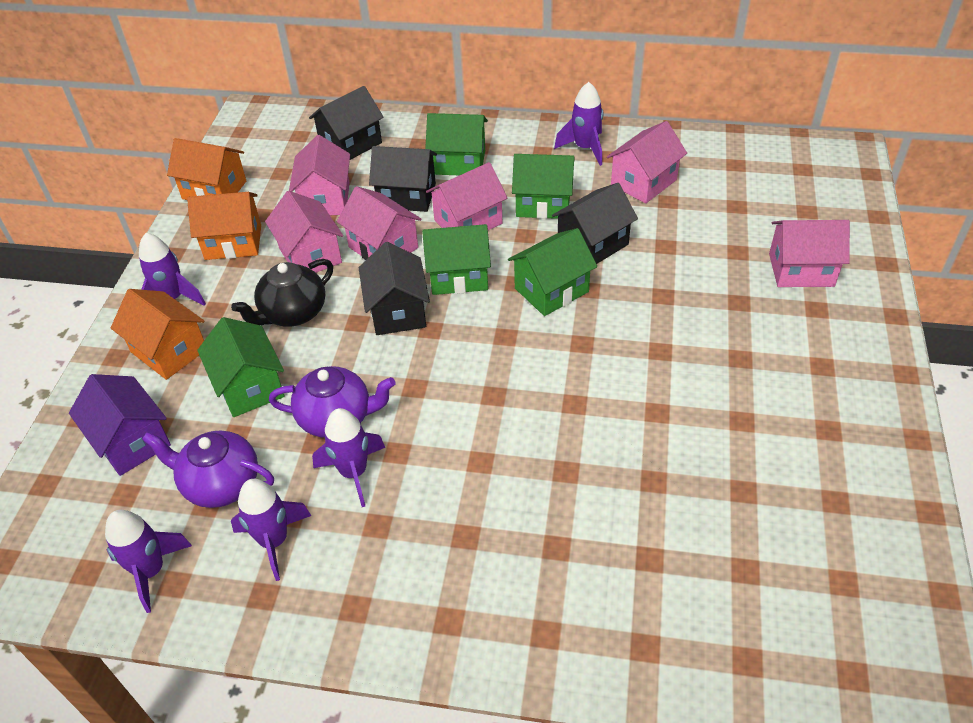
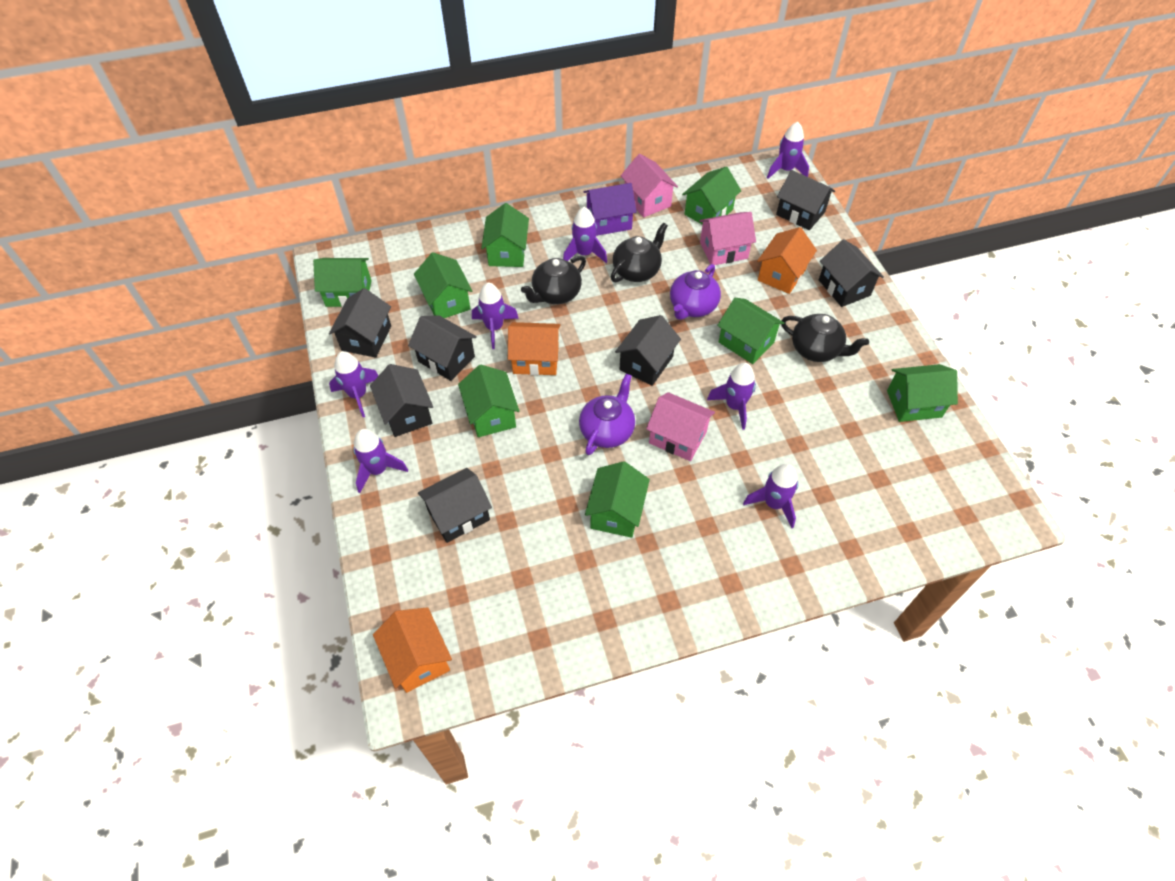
black house: 4 -> 7
black teapot: 1 -> 3
green house: 5 -> 8
pink house: 6 -> 3
purple rocket: 5 -> 7

